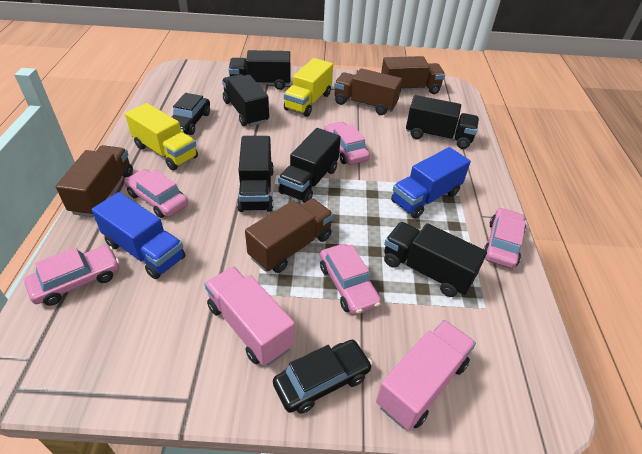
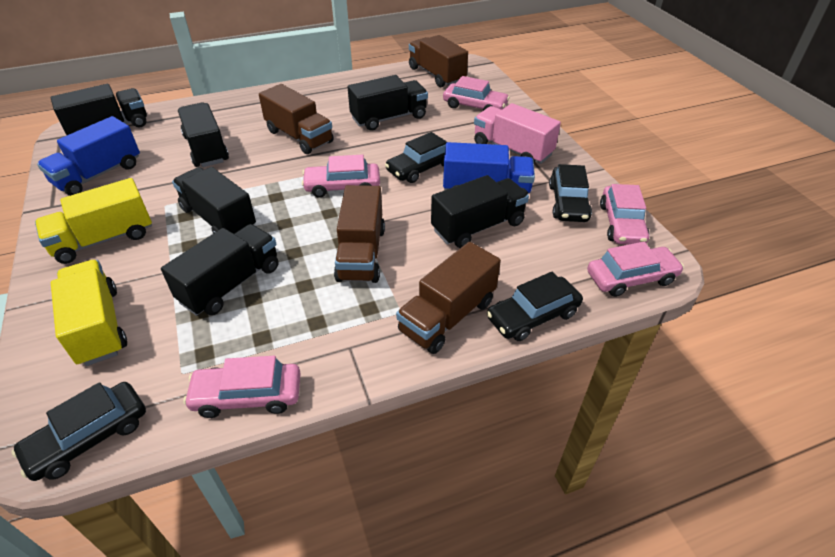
black car: 2 -> 4
pink truck: 2 -> 1

